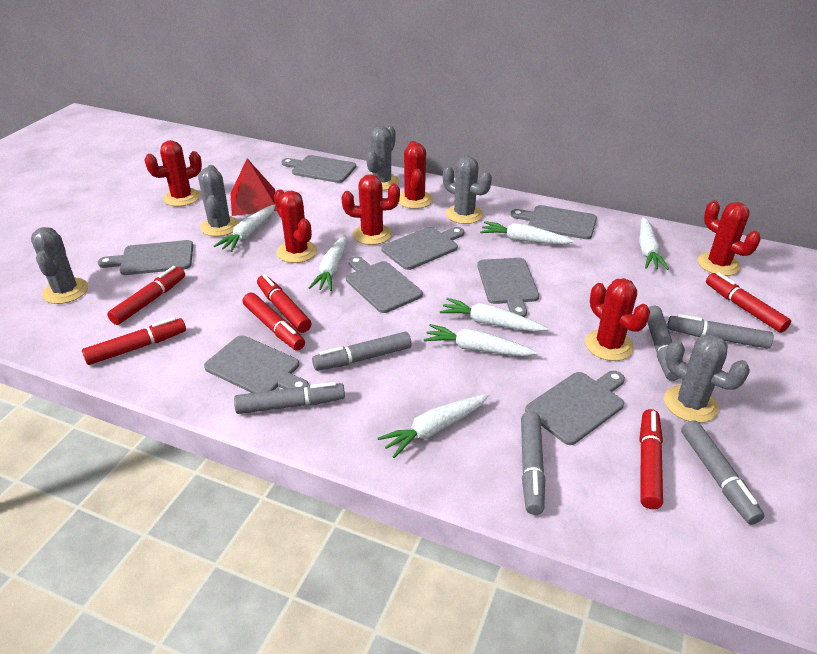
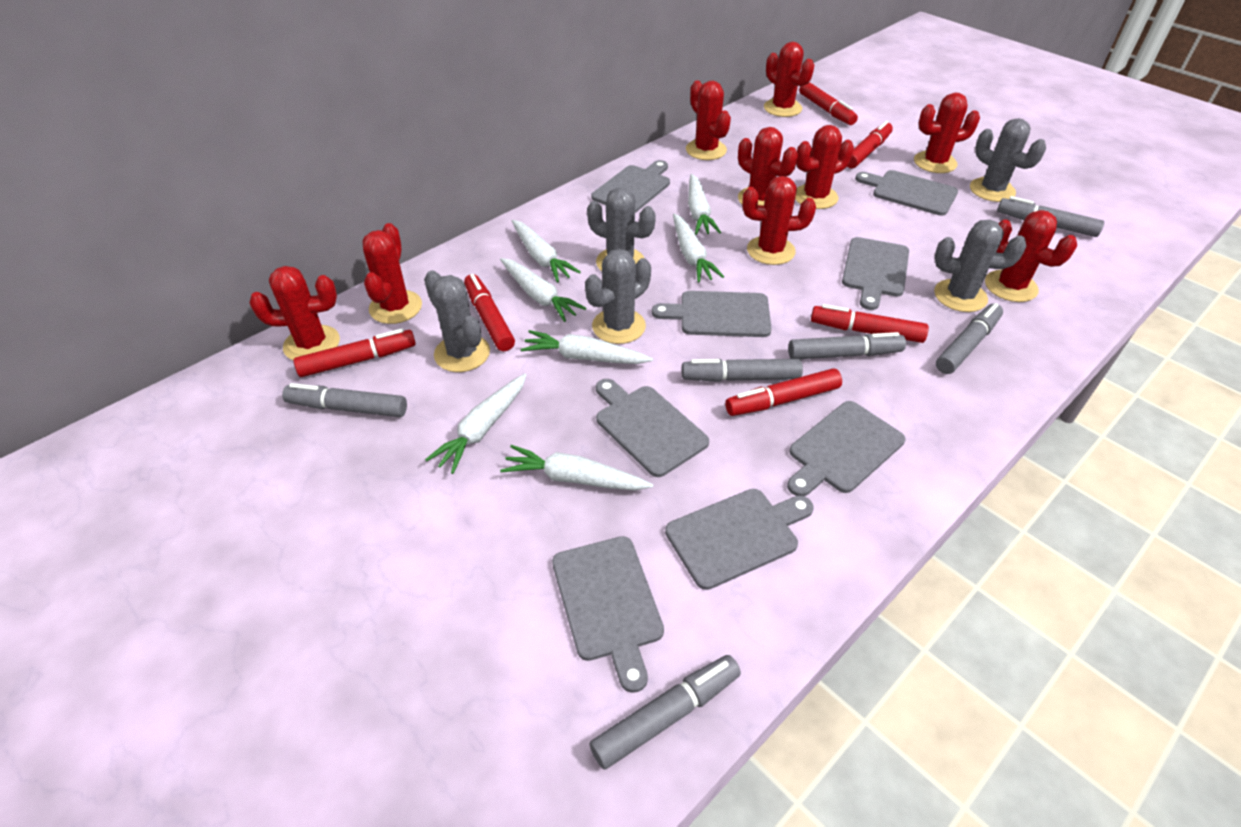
red cactus: 6 -> 9
red pyramid: 1 -> 0

